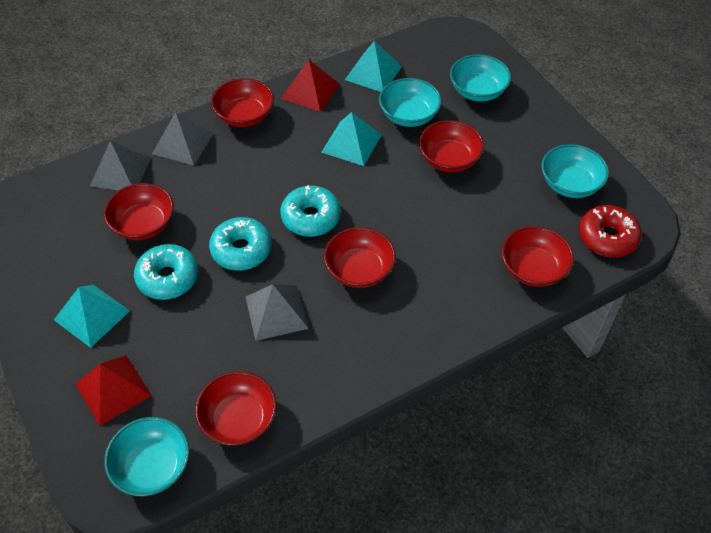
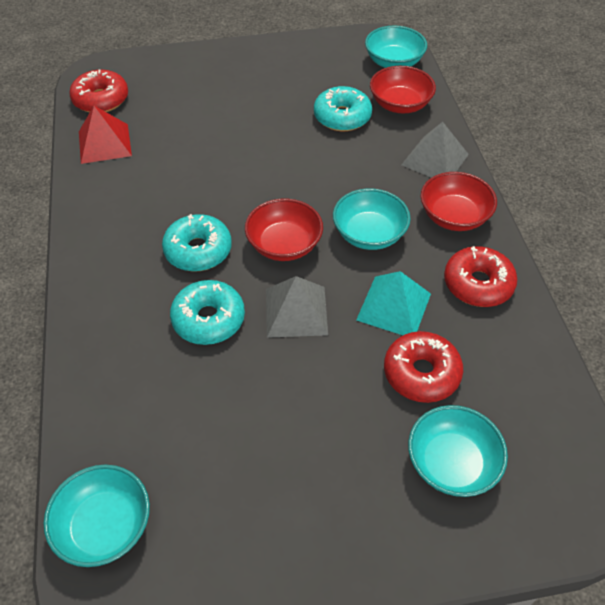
grey pyramid: 3 -> 2
red bowl: 6 -> 3
red donut: 1 -> 3
red pyramid: 2 -> 1
turquoise pyramid: 3 -> 1

